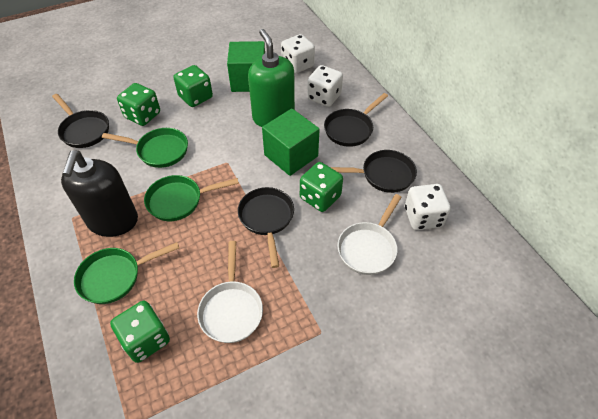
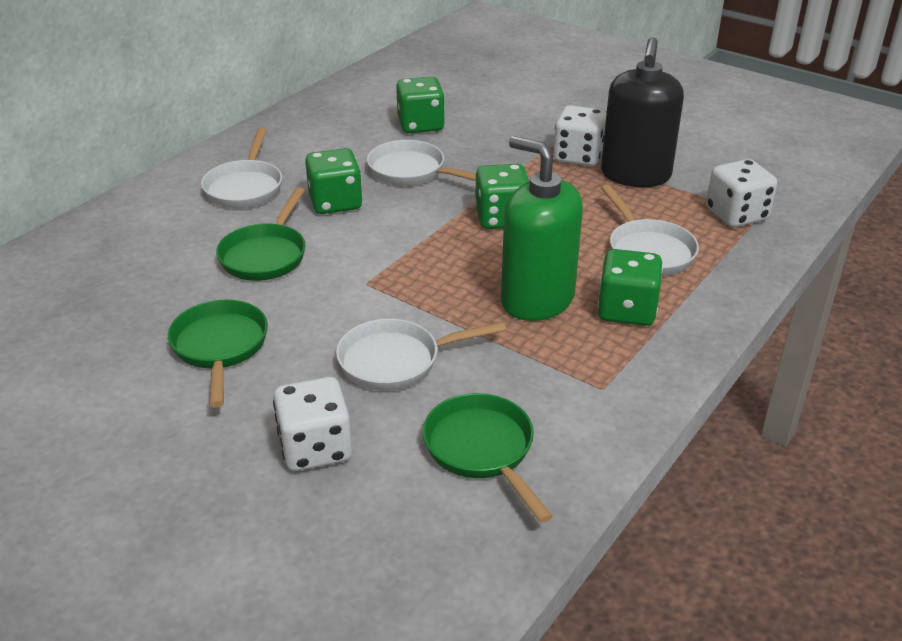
black pan: 4 -> 0
green cube: 2 -> 0
white pan: 2 -> 4

